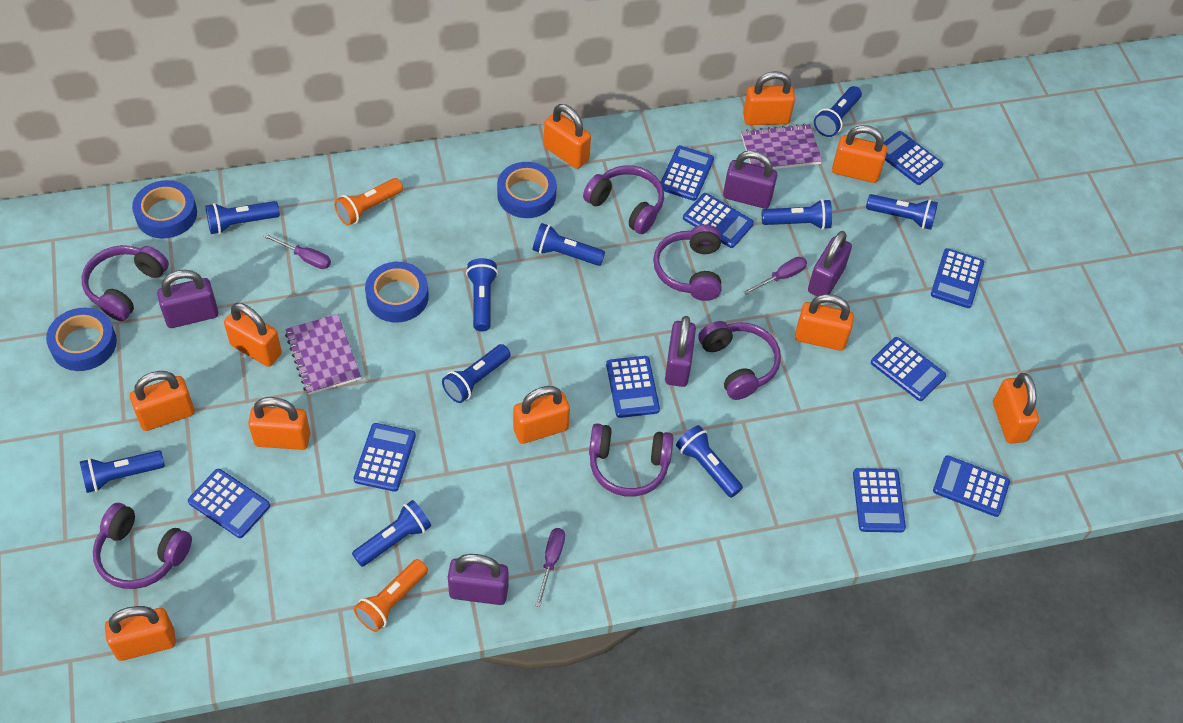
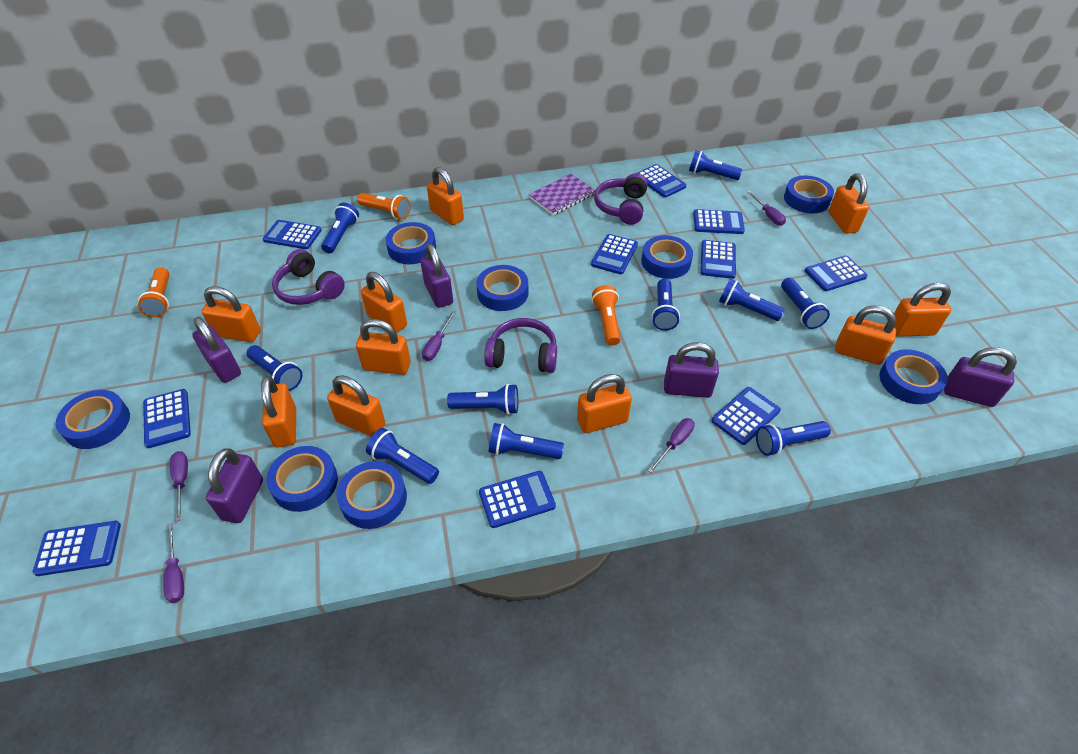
blue tape: 4 -> 8
orange flashlight: 2 -> 3
purple headphones: 6 -> 3
purple notebook: 2 -> 1
purple screwdriver: 3 -> 5

